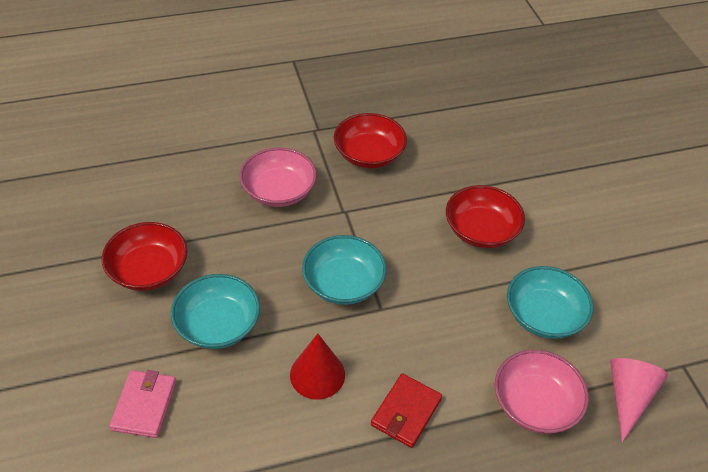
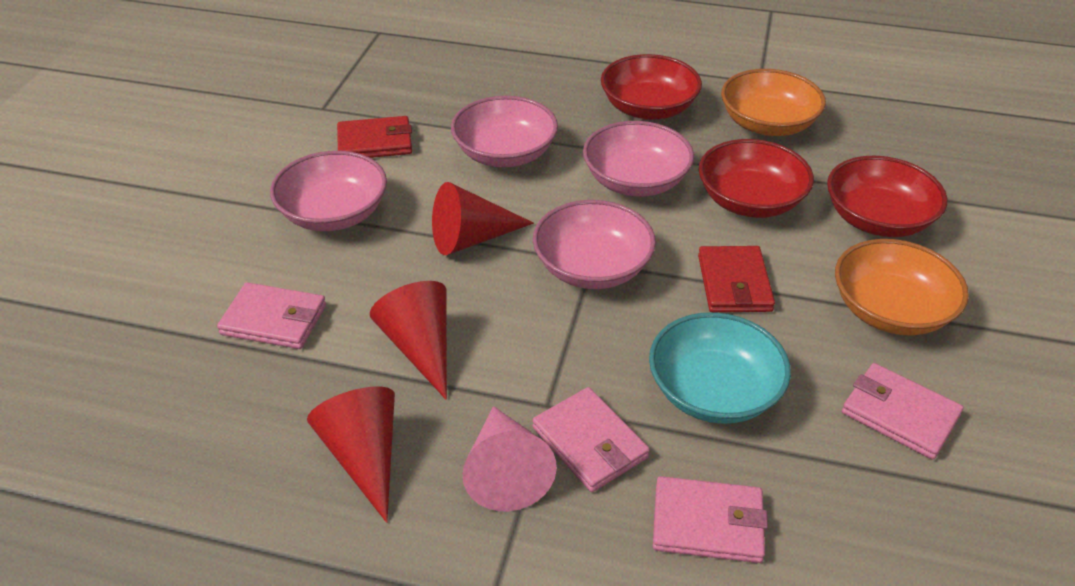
orange bowl: 0 -> 2
pink bowl: 2 -> 4
pink wallet: 1 -> 4
red cone: 1 -> 3
red wallet: 1 -> 2
turquoise bowl: 3 -> 1

